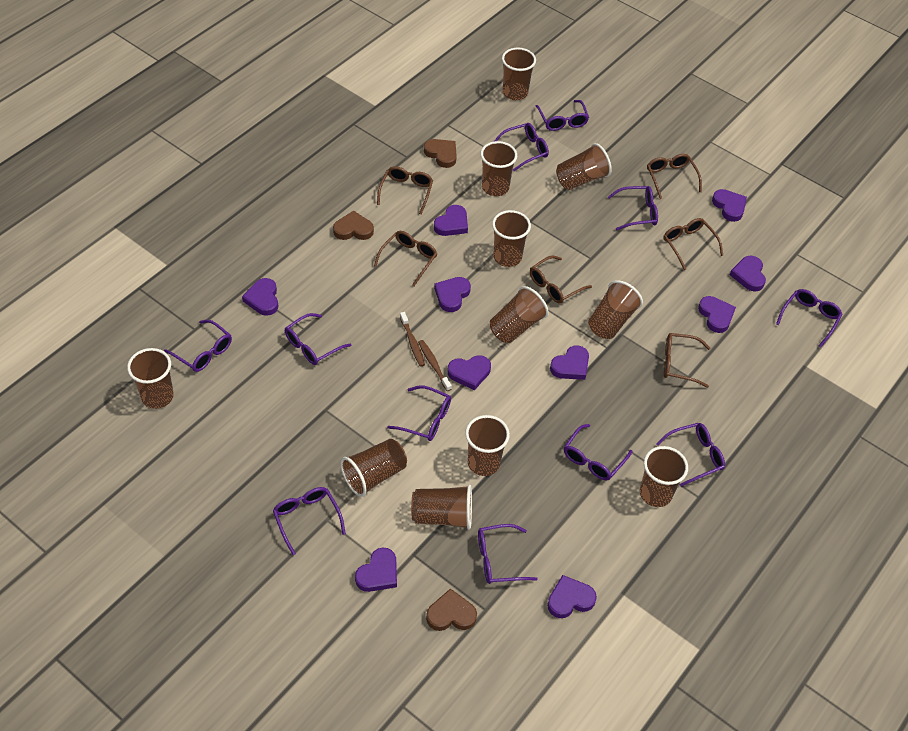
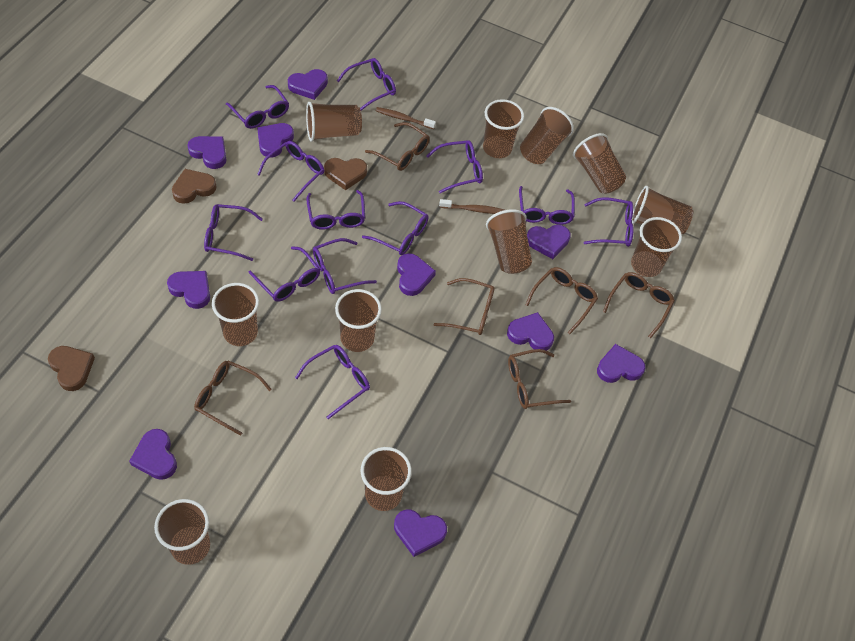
purple glasses: 11 -> 12

